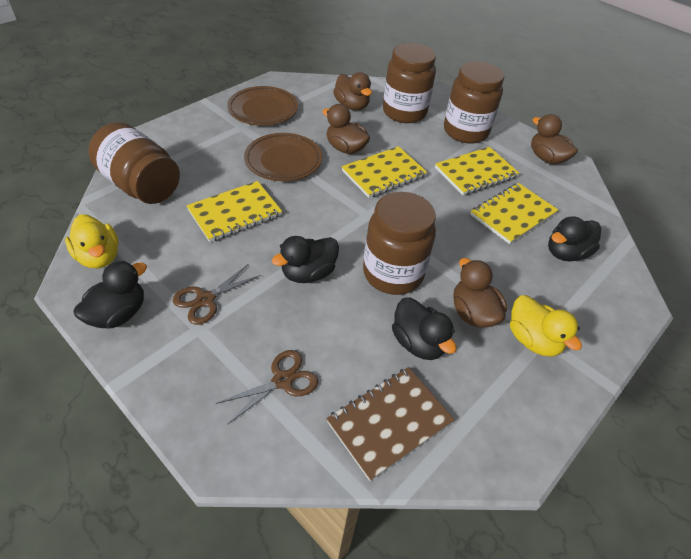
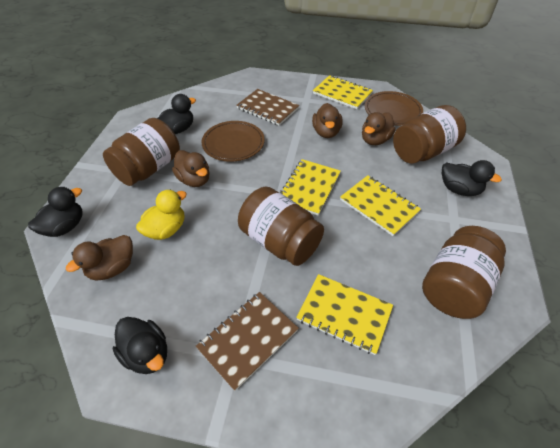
brown notebook: 1 -> 2
brown scissors: 2 -> 0
yellow duck: 2 -> 1

